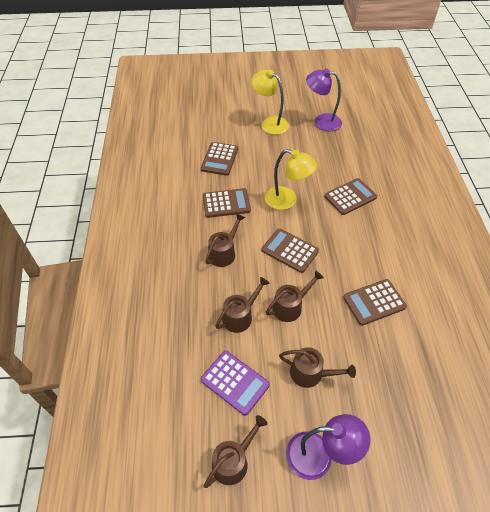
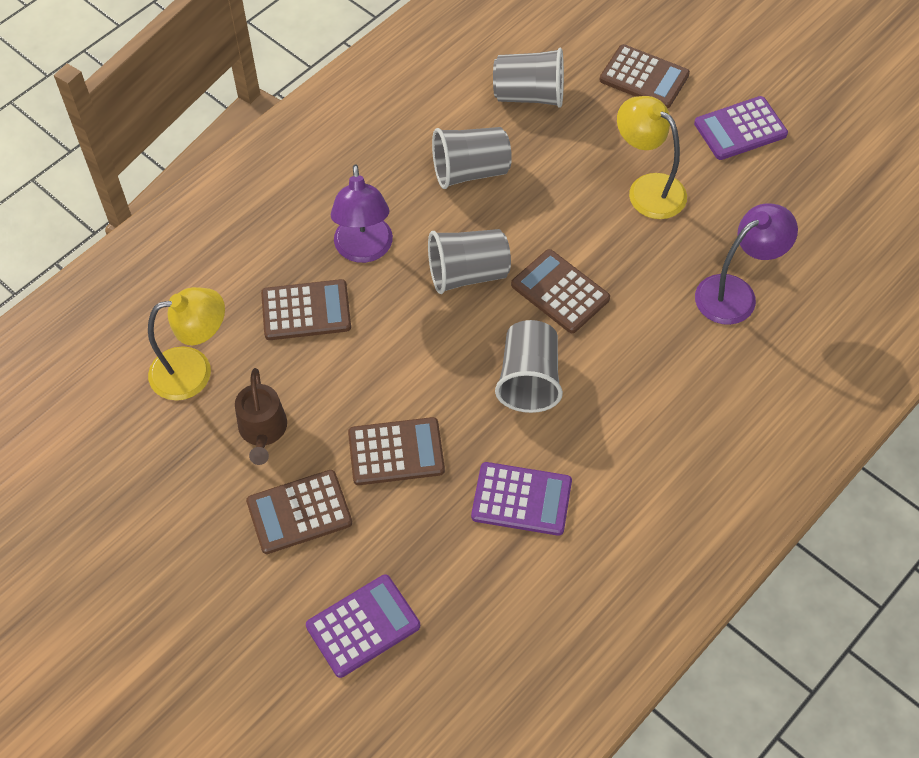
brown watering can: 5 -> 1
grey cup: 0 -> 4
purple calculator: 1 -> 3

